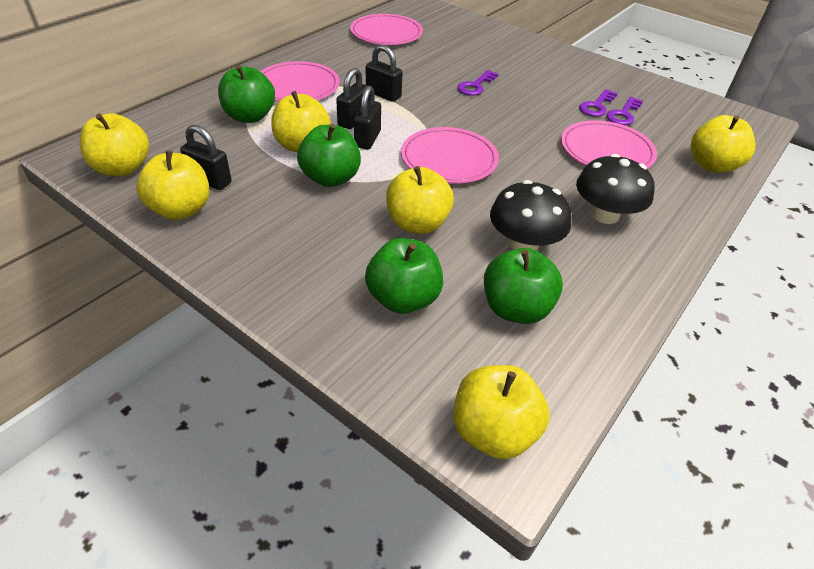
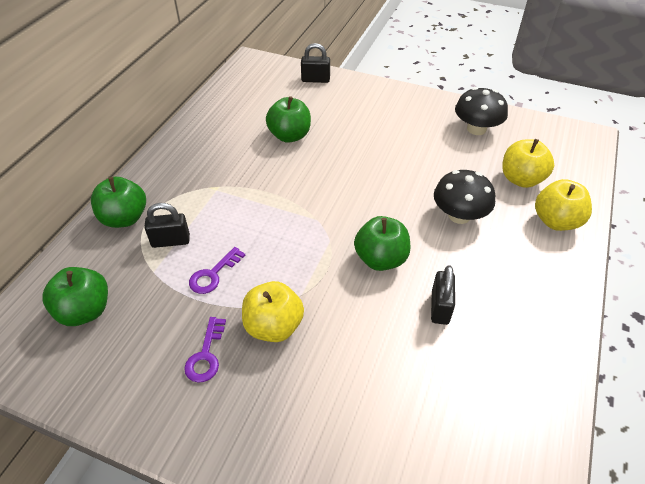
black padlock: 4 -> 3
pink plate: 4 -> 0
purple key: 3 -> 2
yellow apple: 6 -> 3

